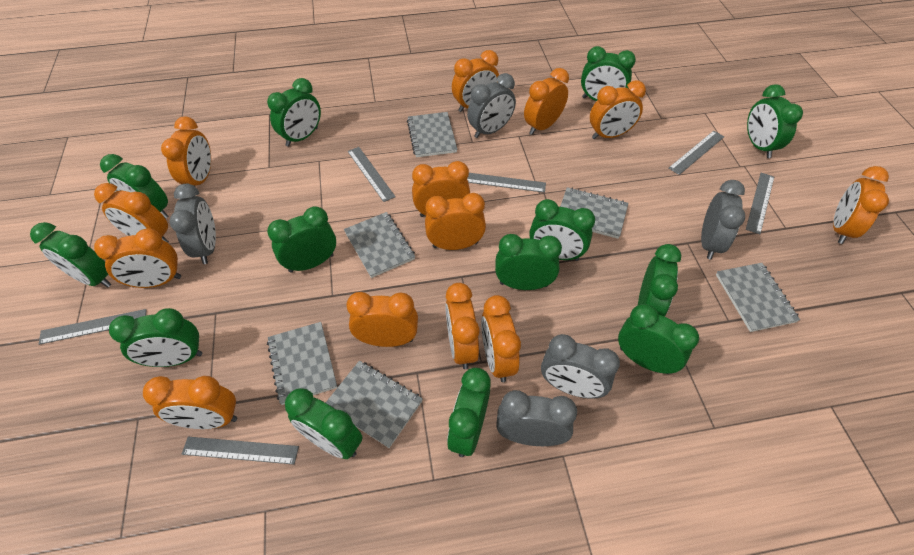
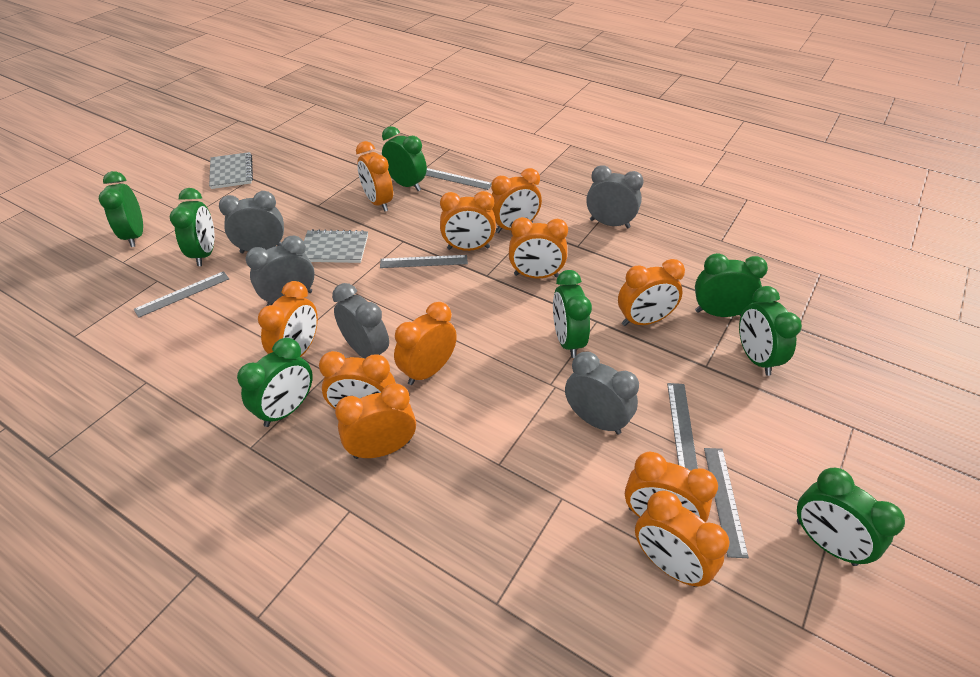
green clock: 13 -> 8
grey notebook: 6 -> 2
grey ruler: 6 -> 5
orange clock: 13 -> 11

